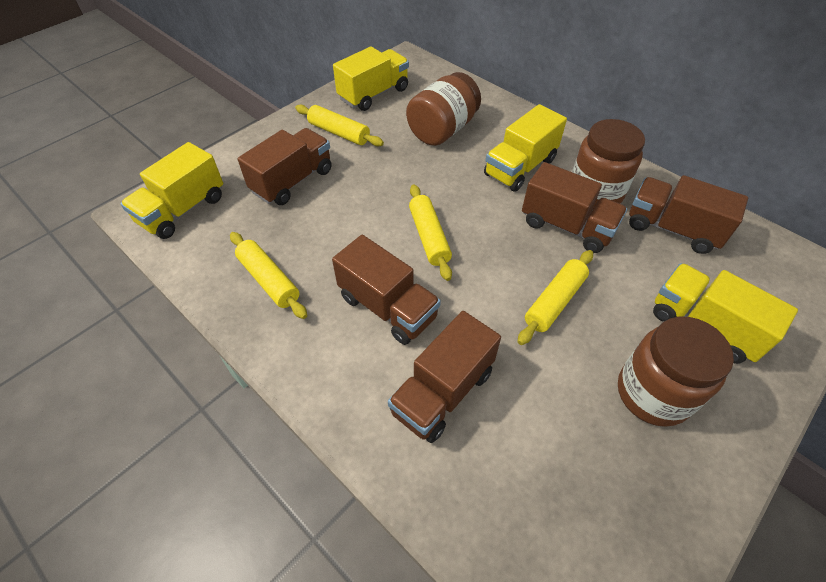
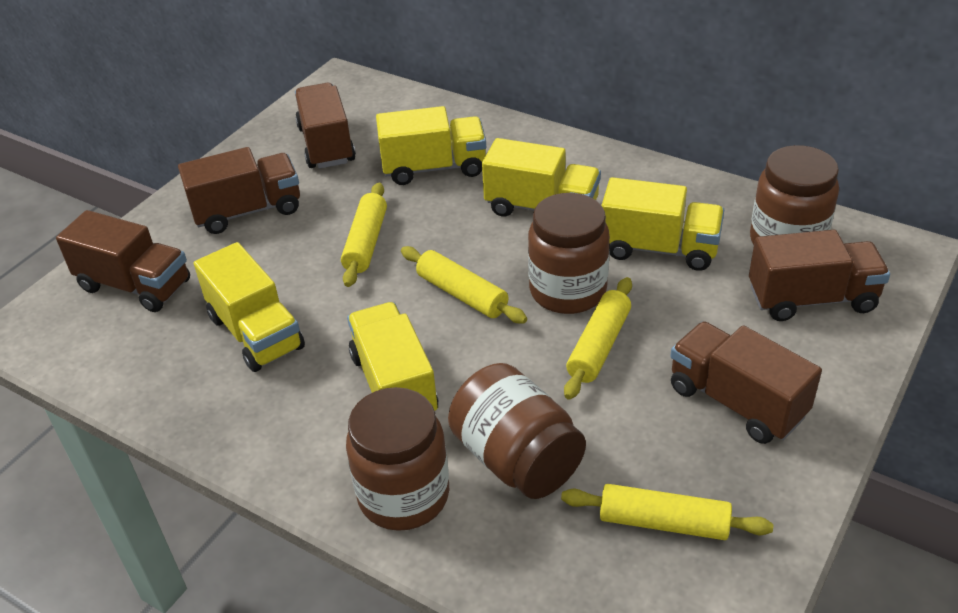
brown jar: 3 -> 4
yellow truck: 4 -> 5

